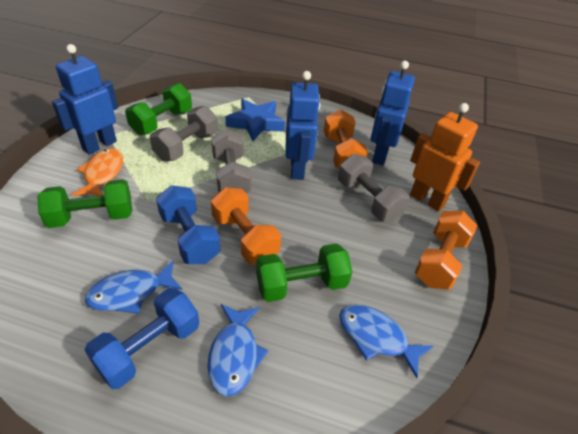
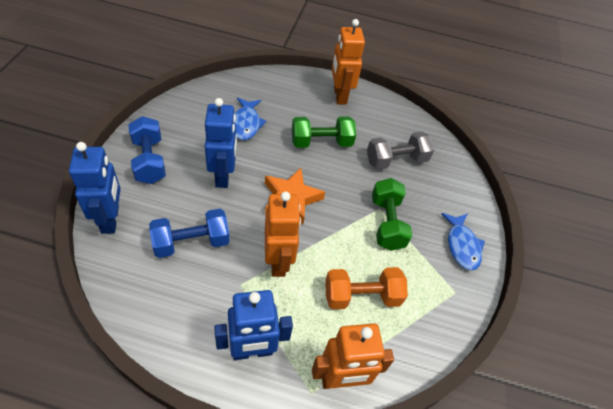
blue fish: 3 -> 2
blue star: 1 -> 0
green dumbbell: 3 -> 2
grey dumbbell: 3 -> 1
orange dumbbell: 3 -> 1
orange fish: 1 -> 0
orange robot: 1 -> 3
orange star: 0 -> 1

